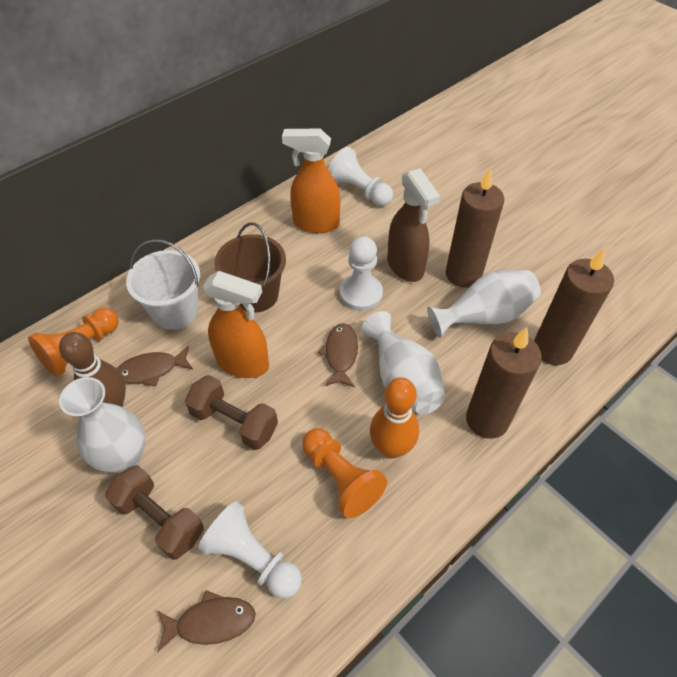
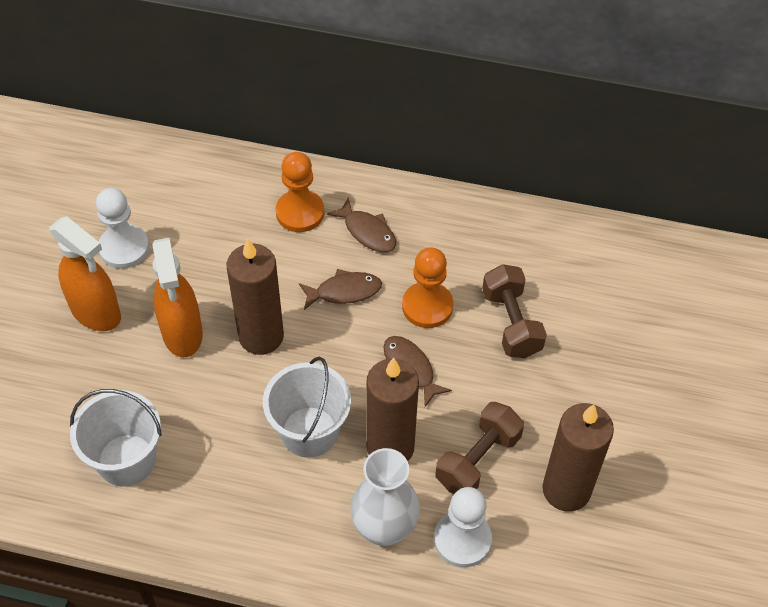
brown bowling pin: 1 -> 0
brown bucket: 1 -> 0
brown spray bottle: 1 -> 0
orange bowling pin: 1 -> 0
white bucket: 1 -> 2
white pawn: 3 -> 2
white vase: 3 -> 1

